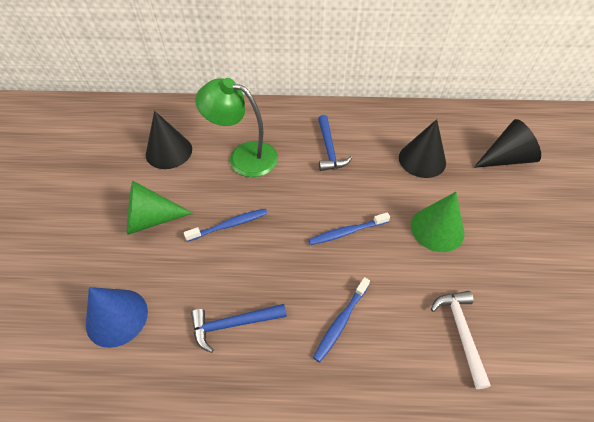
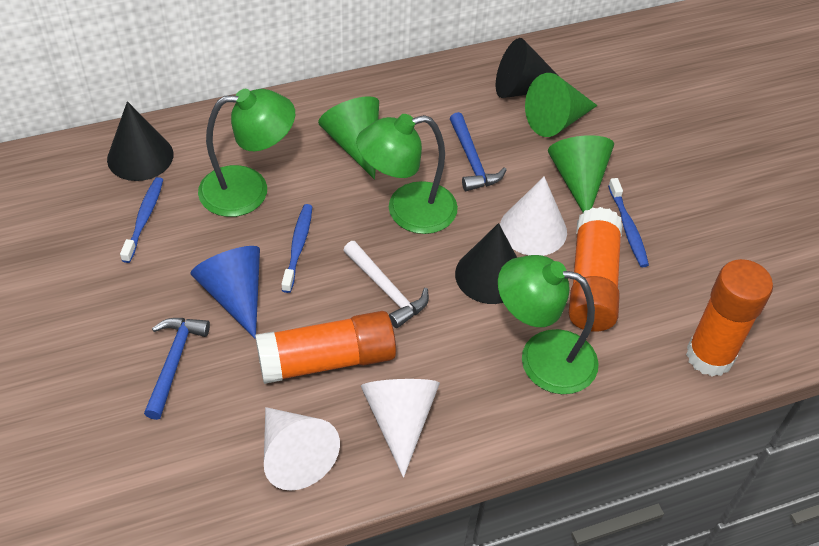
green cone: 2 -> 3
green lamp: 1 -> 3
orange glue stick: 0 -> 3
white cone: 0 -> 3

